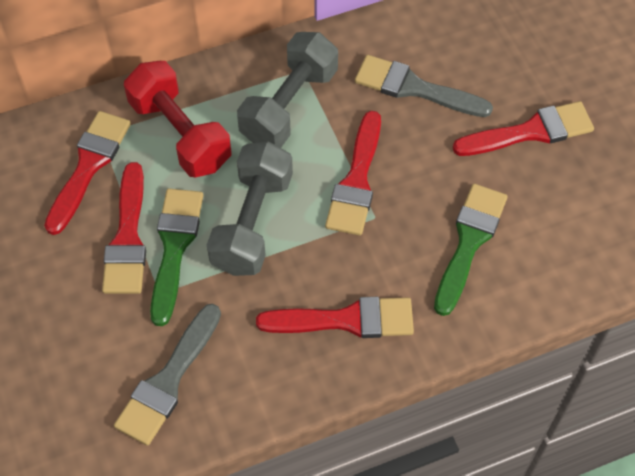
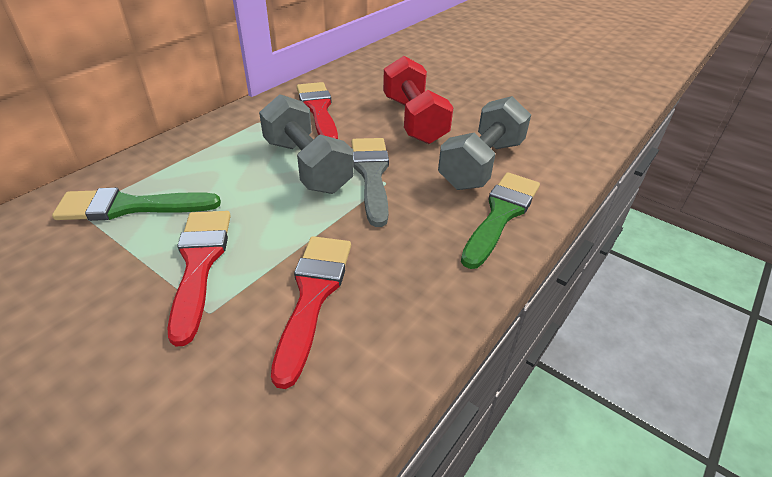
grey brush: 2 -> 1
red brush: 5 -> 3

